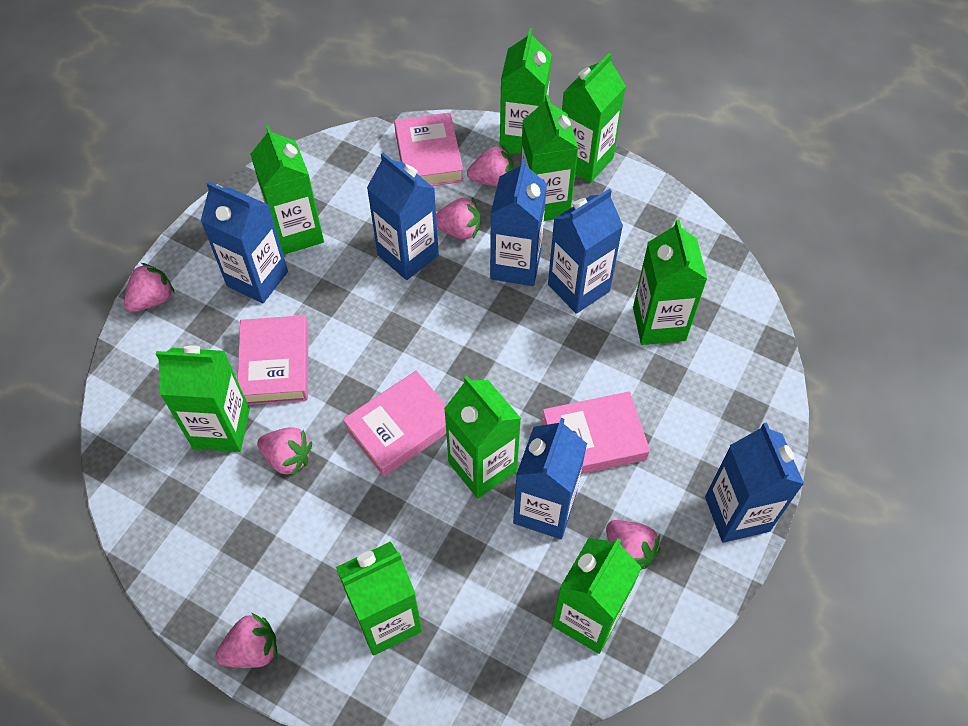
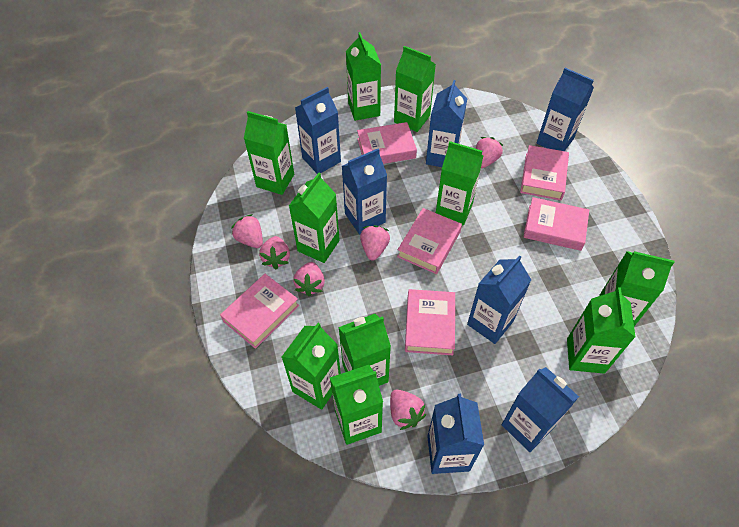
blue carton: 6 -> 7
green carton: 9 -> 10
pink book: 4 -> 6

